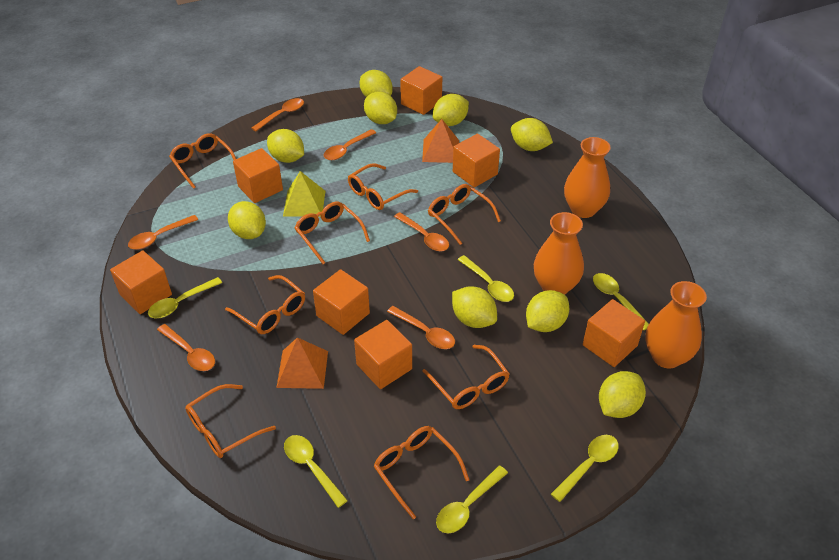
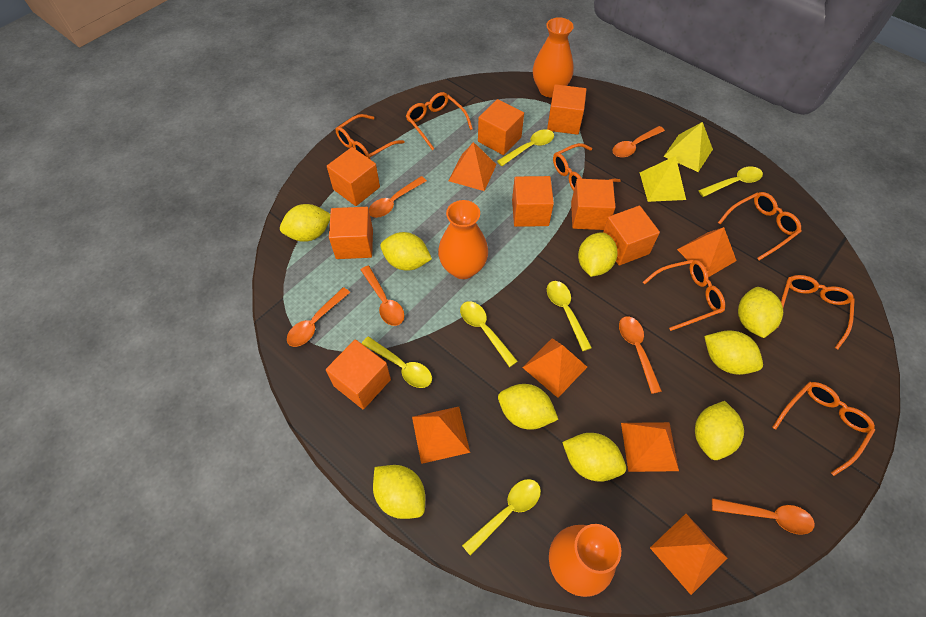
orange cube: 7 -> 8
orange glasses: 8 -> 7
orange pyramid: 2 -> 6
yellow pyramid: 1 -> 2

